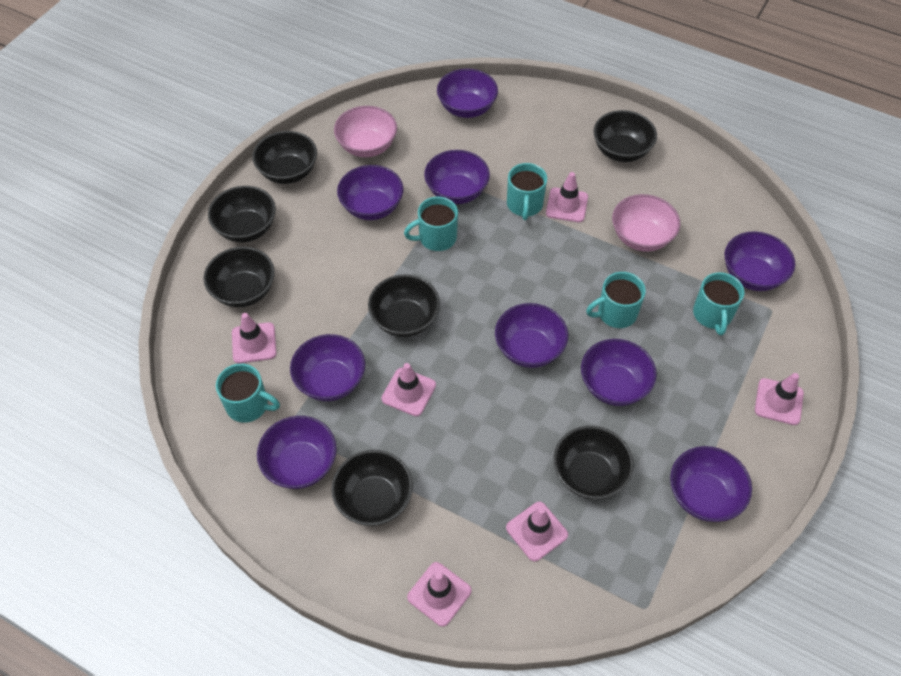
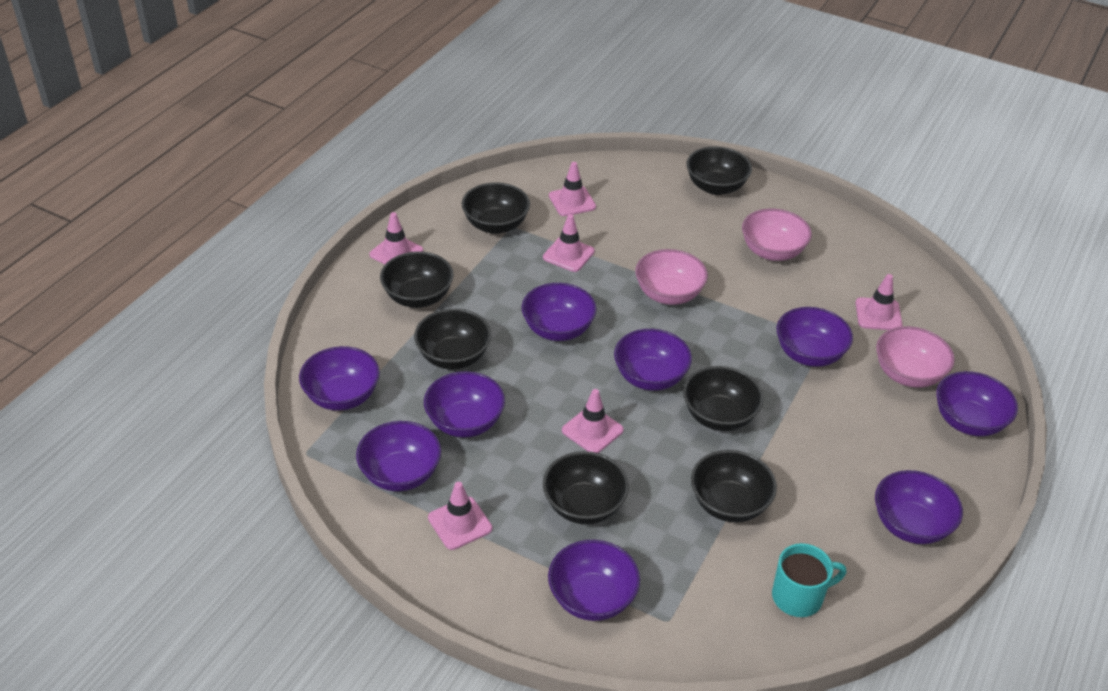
pink bowl: 2 -> 3
turquoise mug: 5 -> 1

